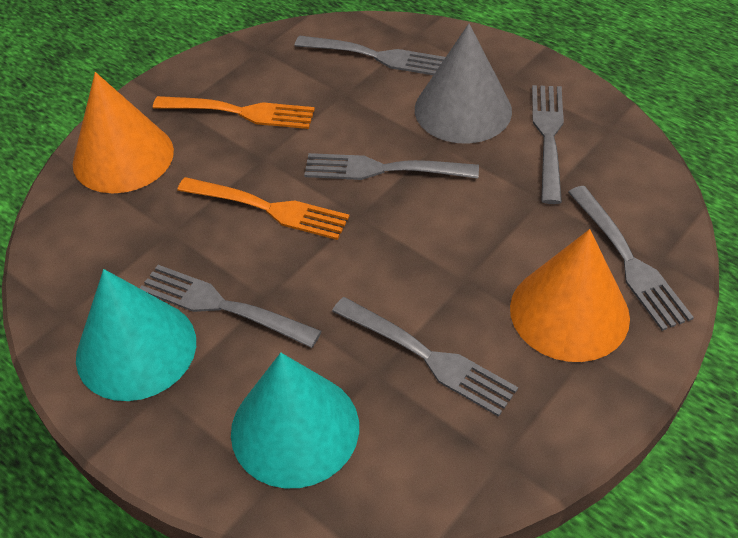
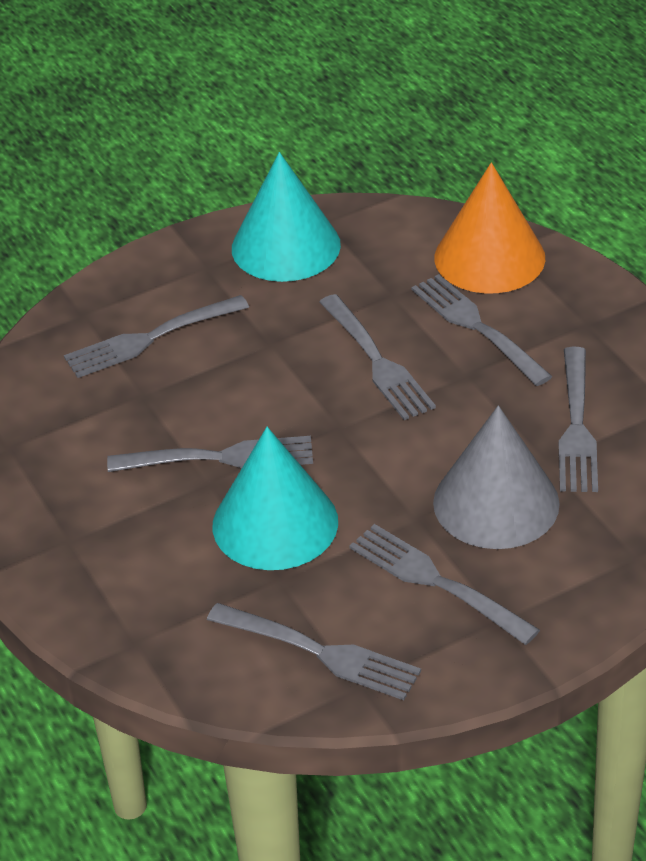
grey fork: 6 -> 7
orange cone: 2 -> 1
orange fork: 2 -> 0

